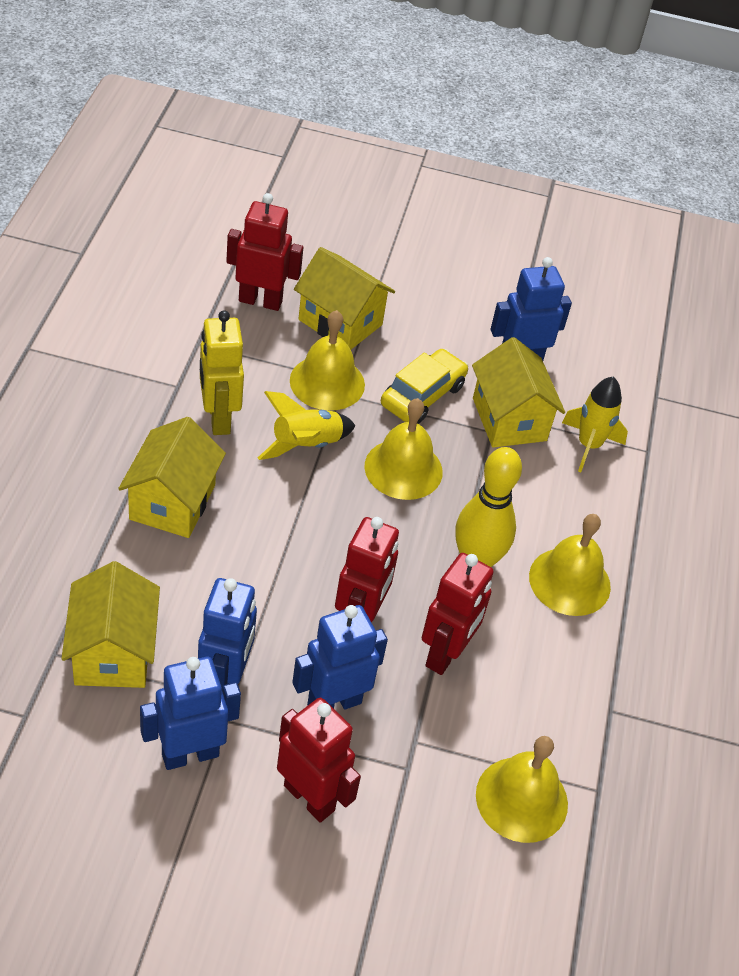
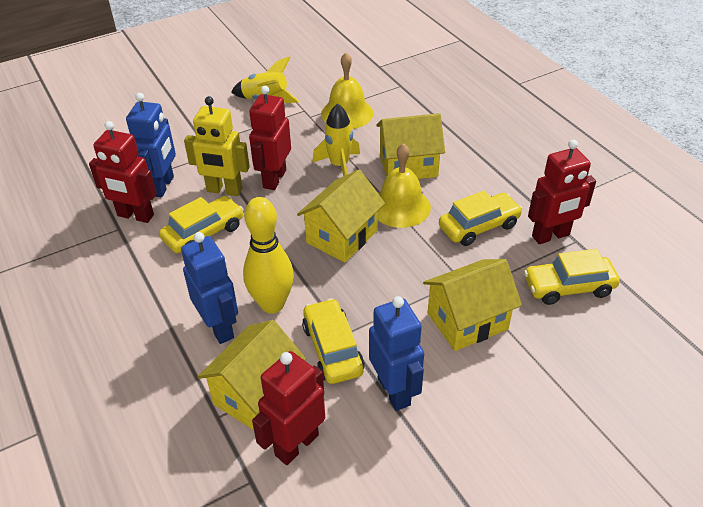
blue robot: 4 -> 3
yellow bell: 4 -> 2
yellow car: 1 -> 4

